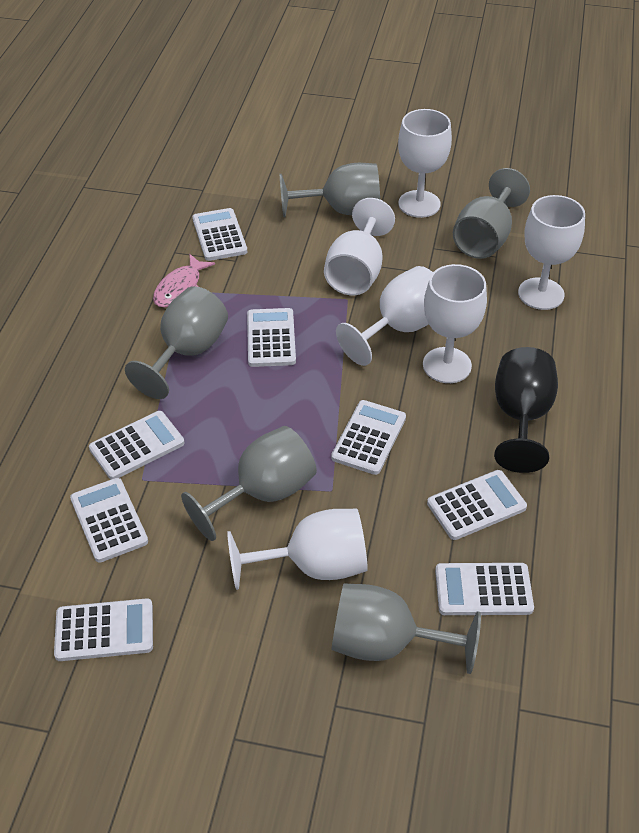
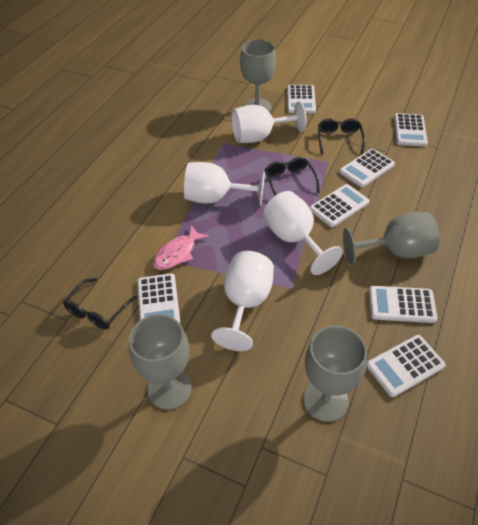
black glasses: 0 -> 3
black goblet: 1 -> 0
grey goblet: 5 -> 4
white calculator: 8 -> 7
white goblet: 6 -> 4

